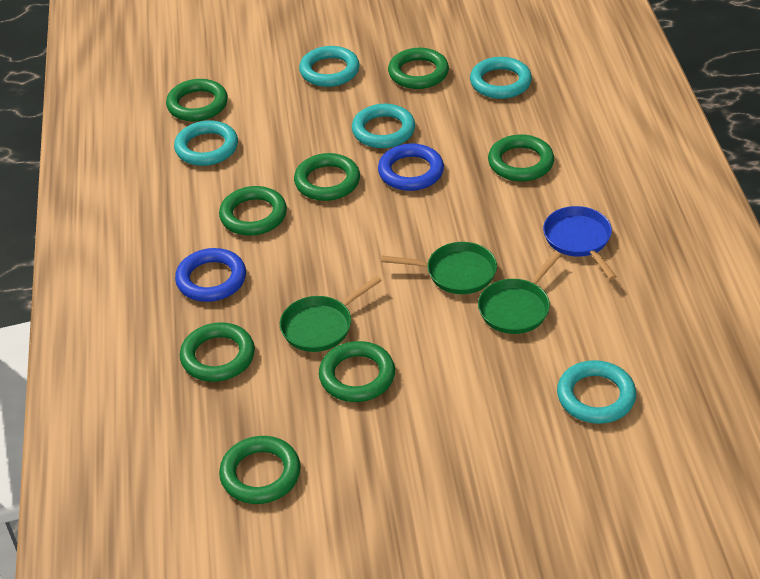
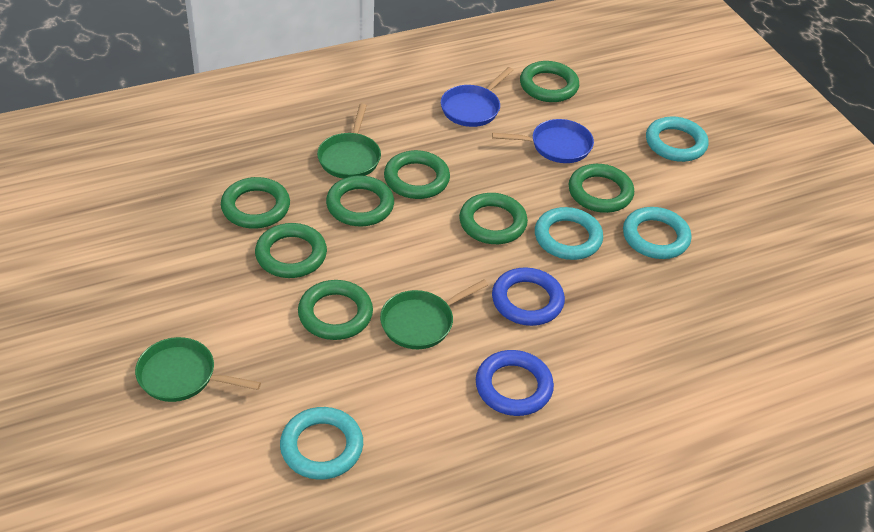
blue pan: 1 -> 2
turquoise ring: 5 -> 4

